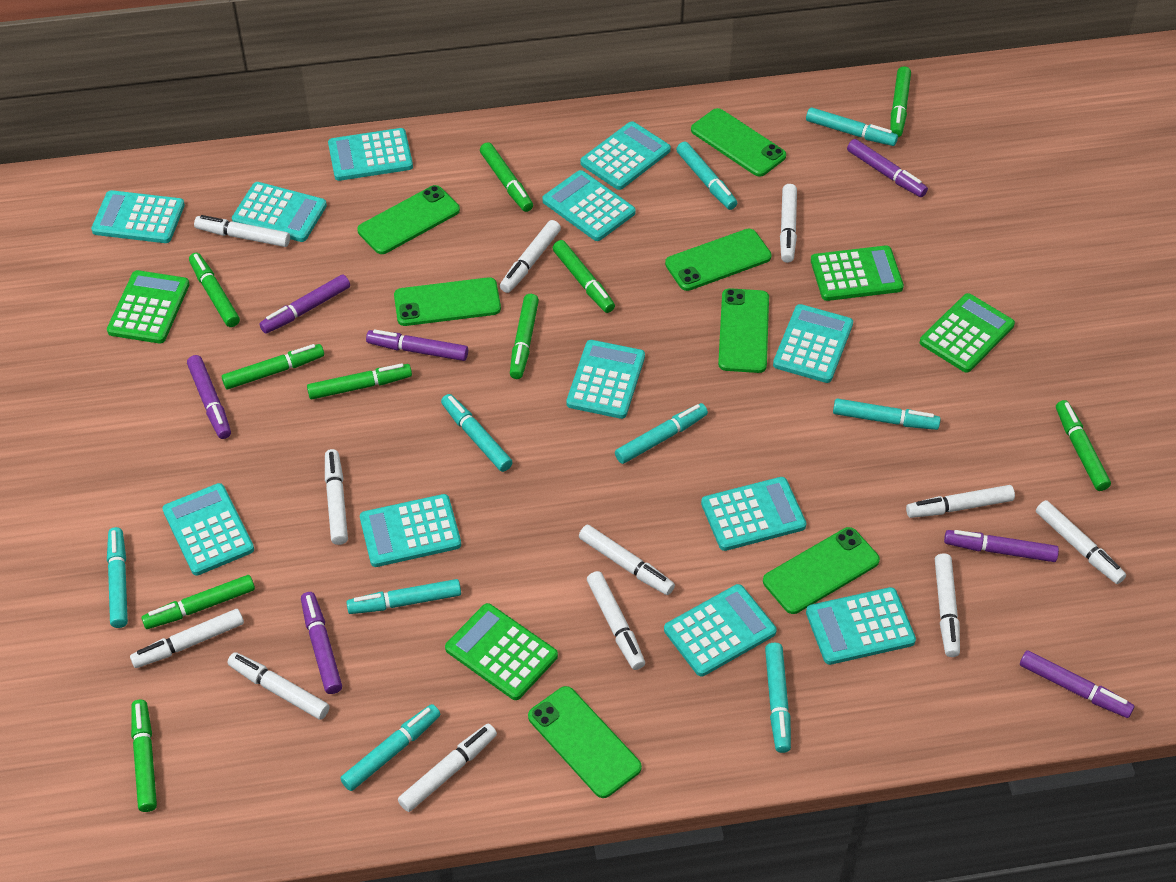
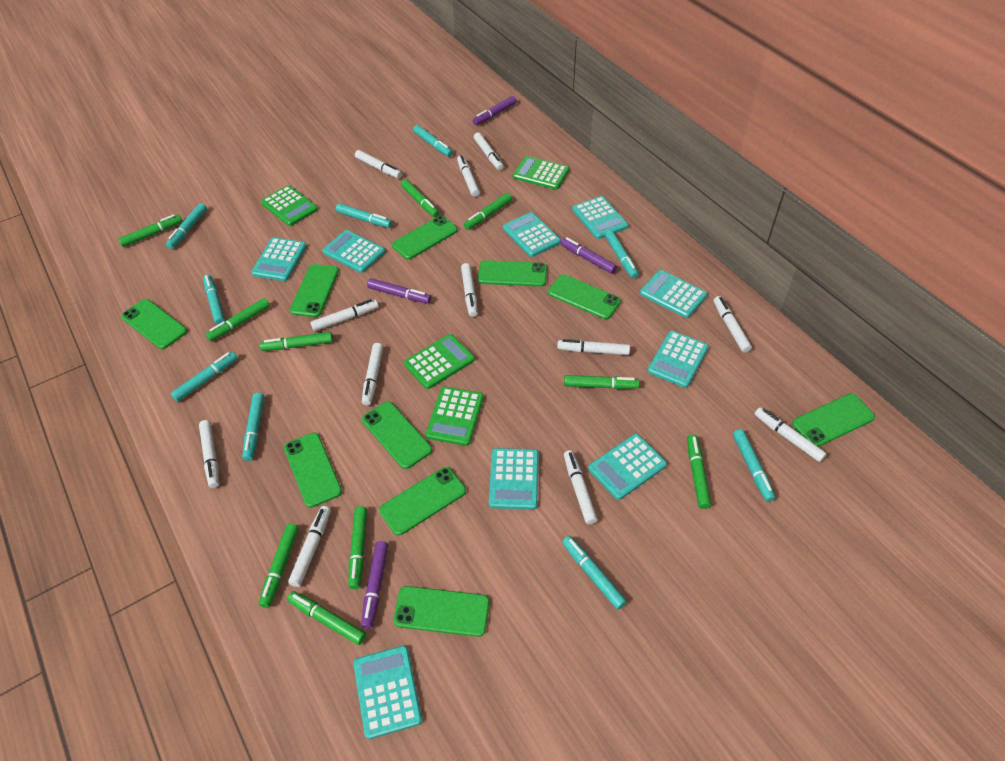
green phone: 7 -> 10
purple marker: 7 -> 4
turquoise calculator: 12 -> 9

